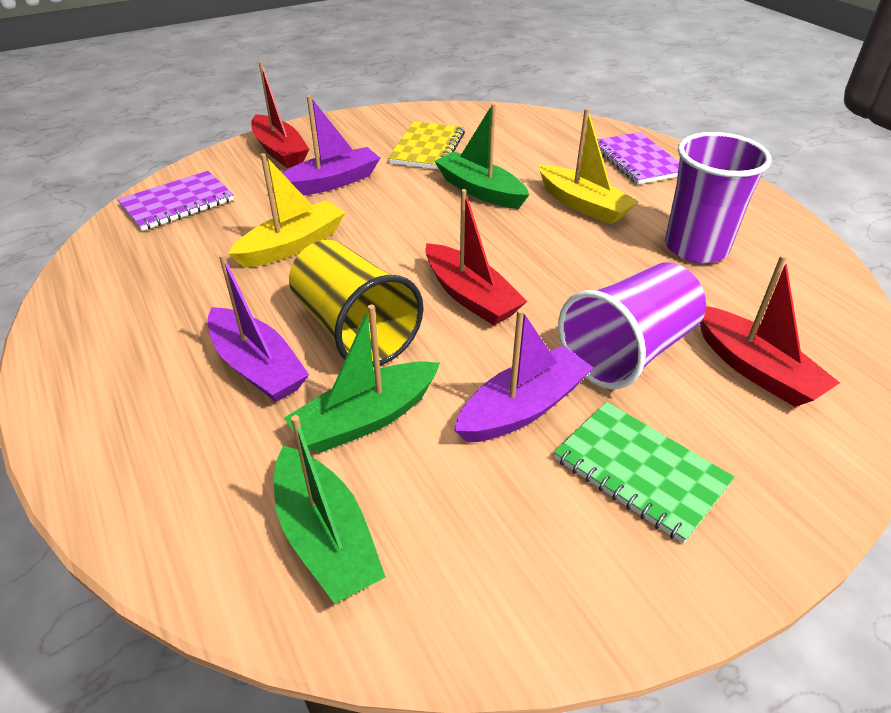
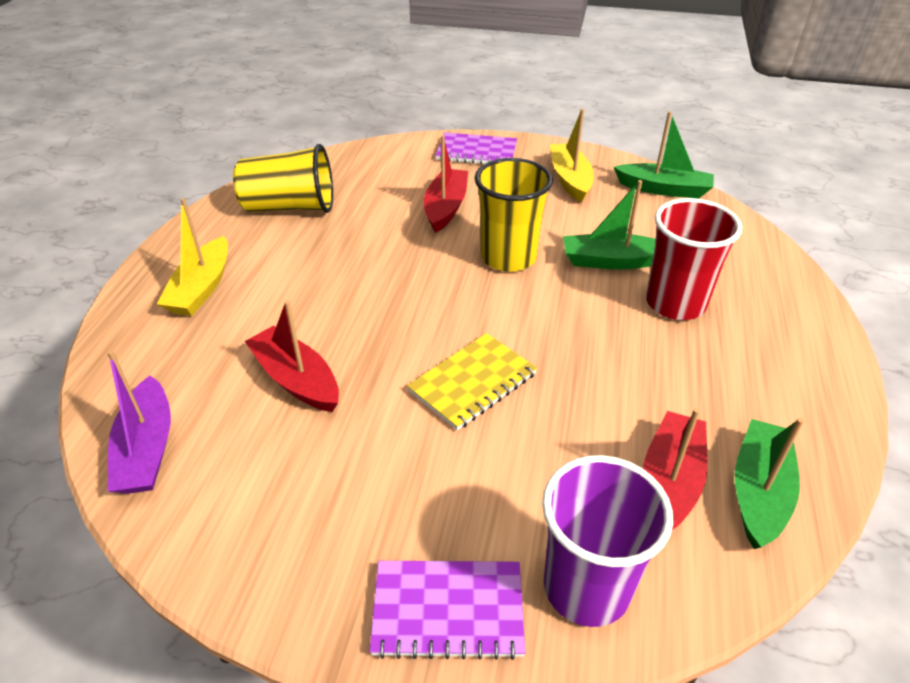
green notebook: 1 -> 0
purple boat: 3 -> 1
purple cup: 2 -> 1
red cup: 0 -> 1
yellow cup: 1 -> 2

